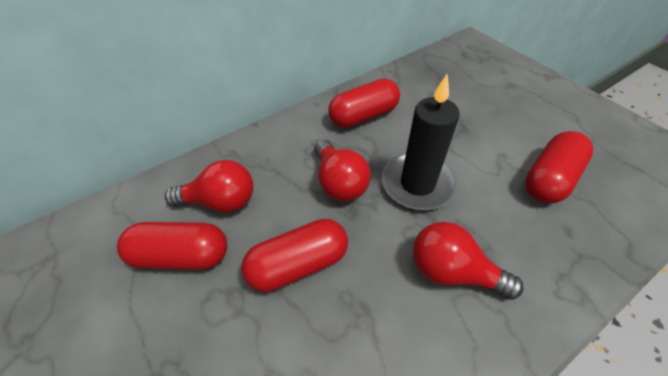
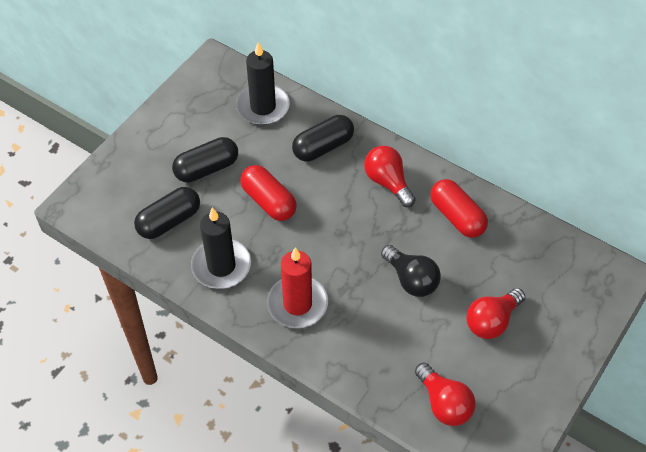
black candle: 1 -> 2
black capsule: 0 -> 3
black light bulb: 0 -> 1
red candle: 0 -> 1
red capsule: 4 -> 2

